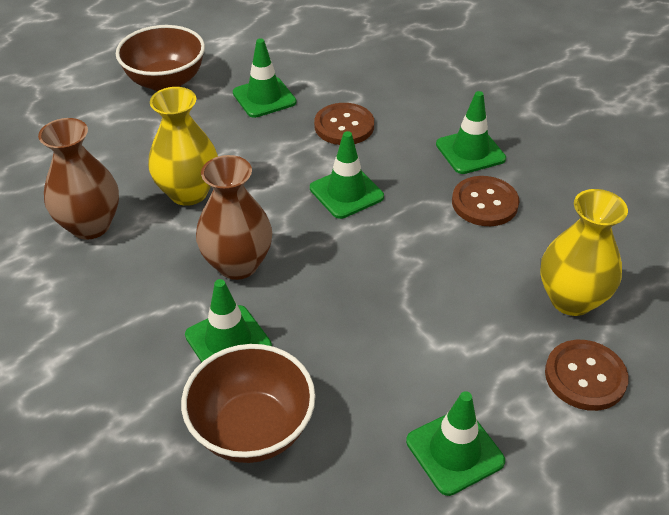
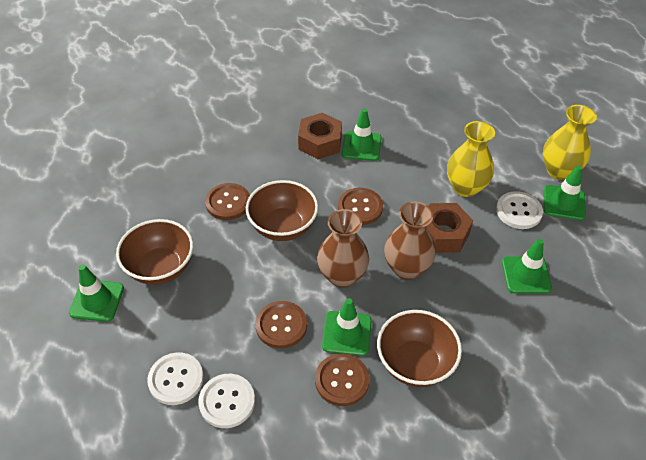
brown bowl: 2 -> 3
brown button: 3 -> 4
brown nut: 0 -> 2
white button: 0 -> 3

